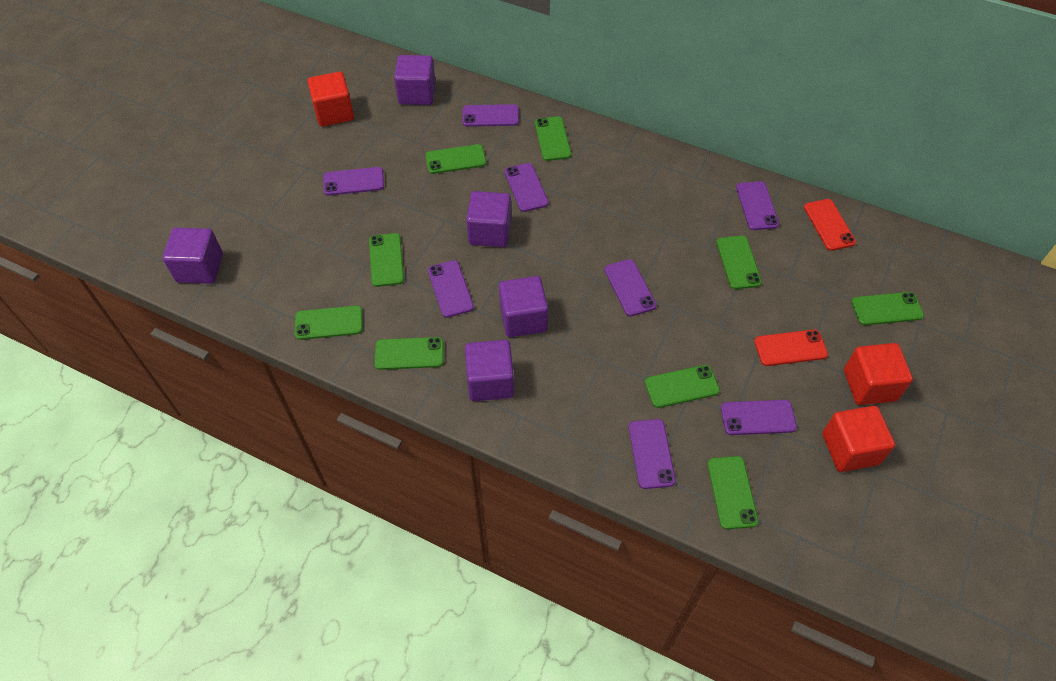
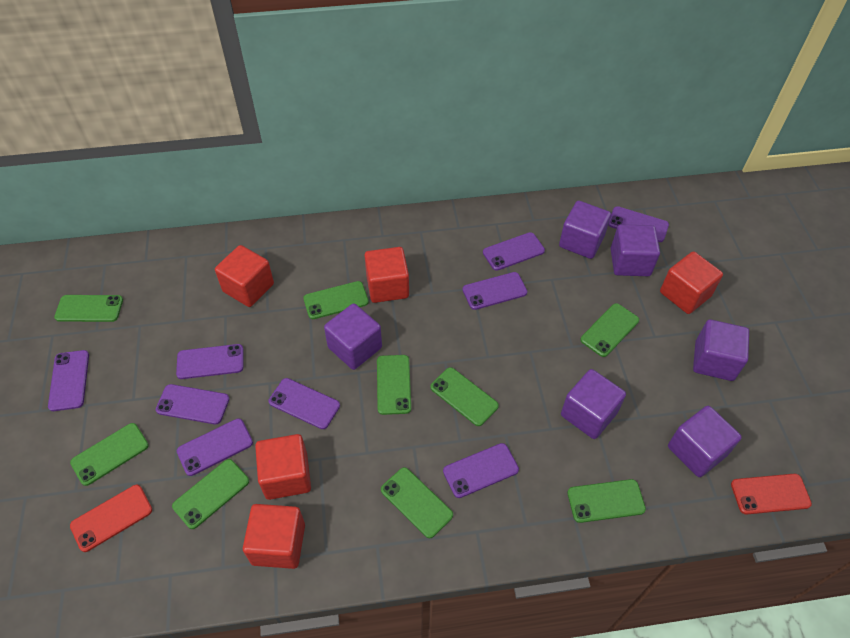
purple cube: 5 -> 6
purple phone: 8 -> 9
red cube: 3 -> 5

